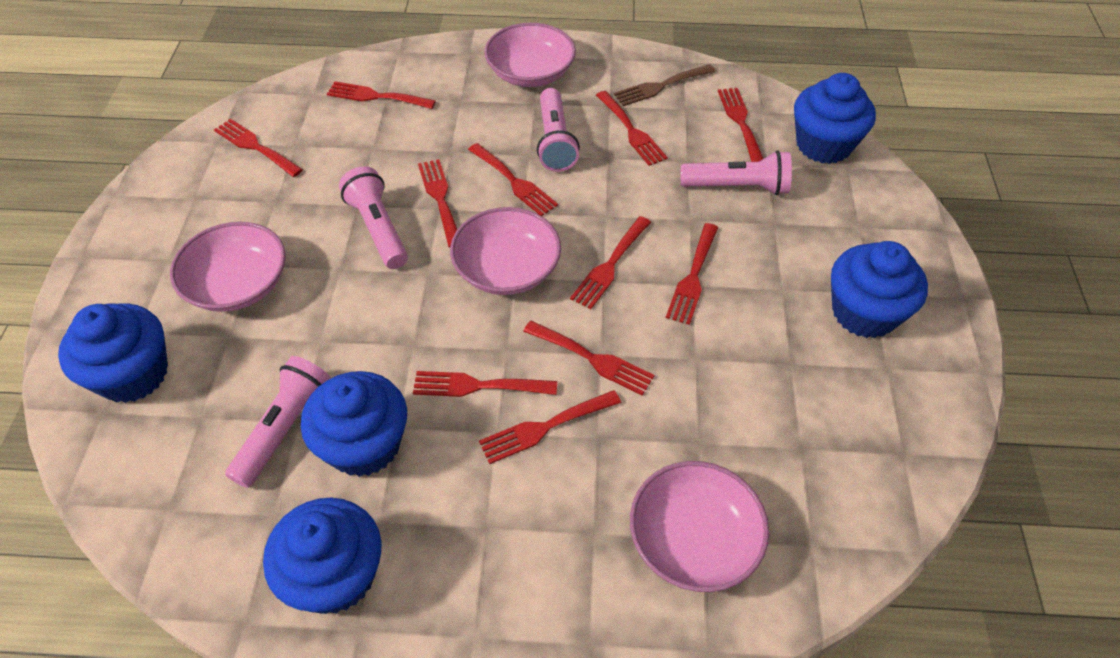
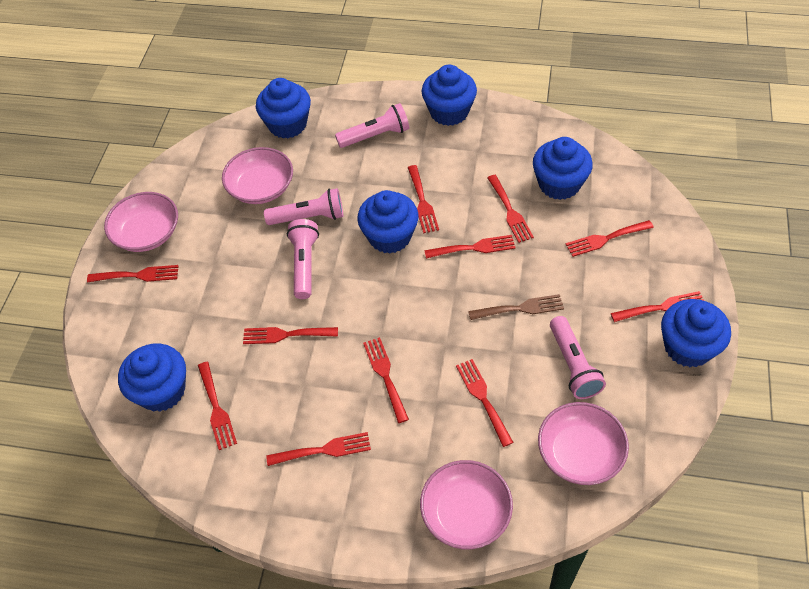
blue cupcake: 5 -> 6

